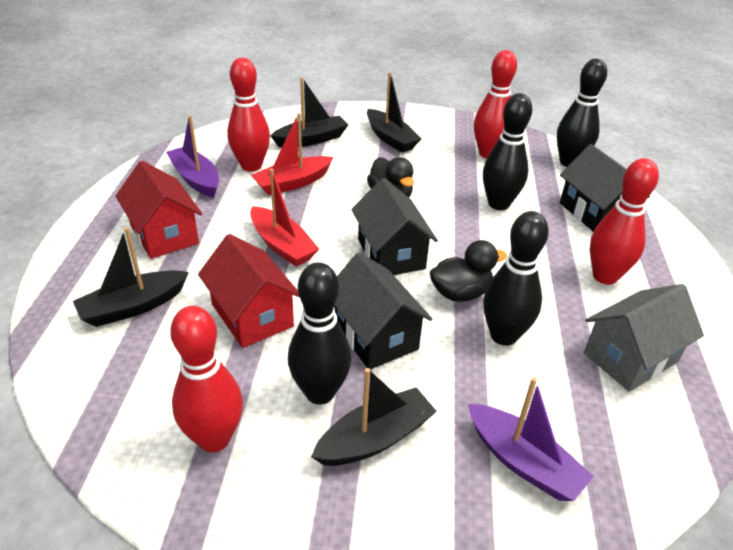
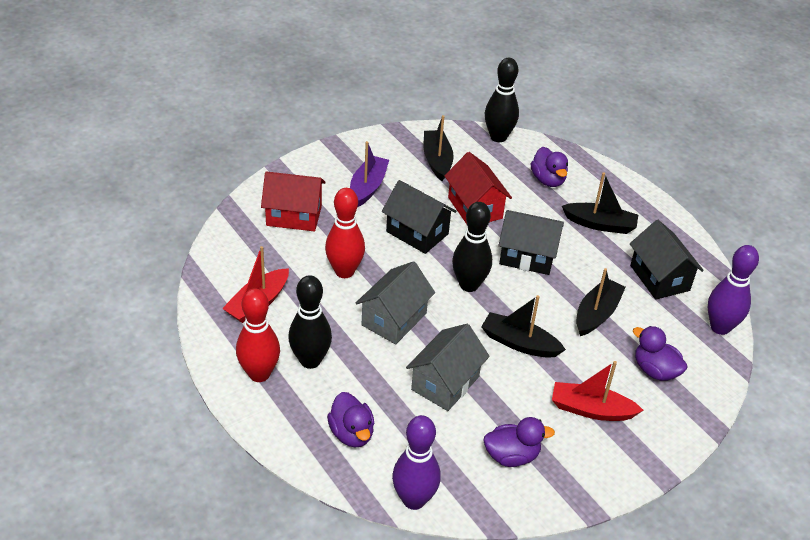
black bowling pin: 4 -> 3
black duck: 2 -> 0
grey house: 1 -> 2
purple boat: 2 -> 1
purple bowling pin: 0 -> 2
purple duck: 0 -> 4
red bowling pin: 4 -> 2

